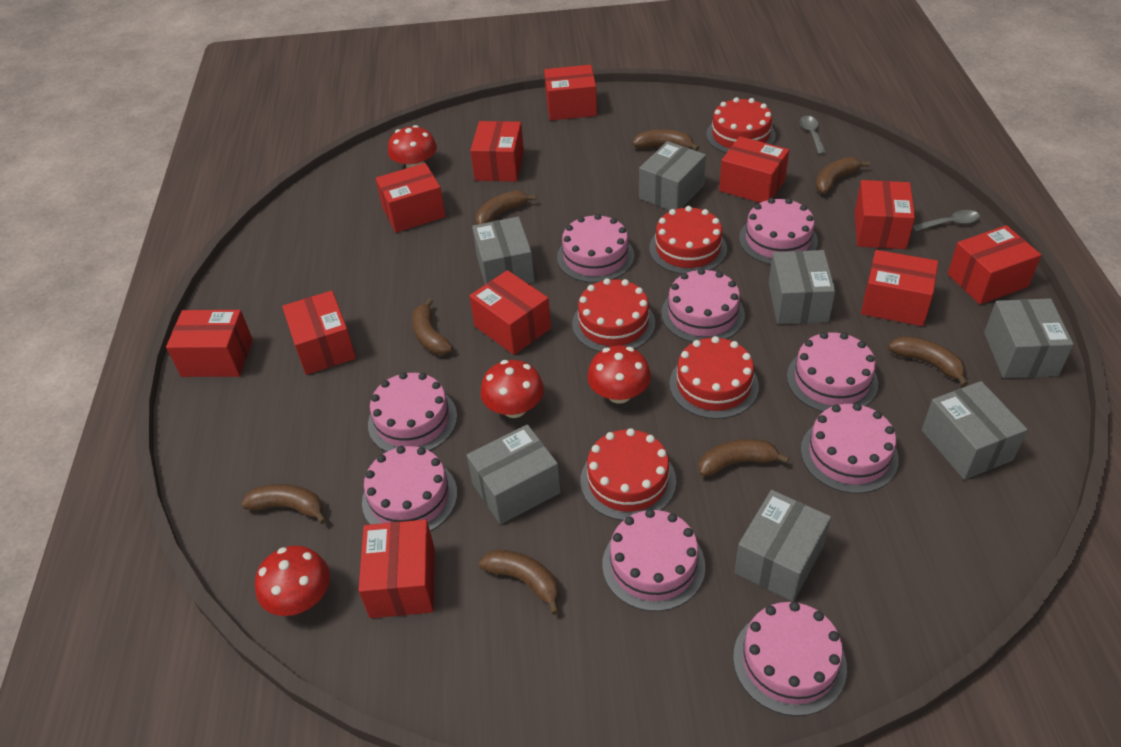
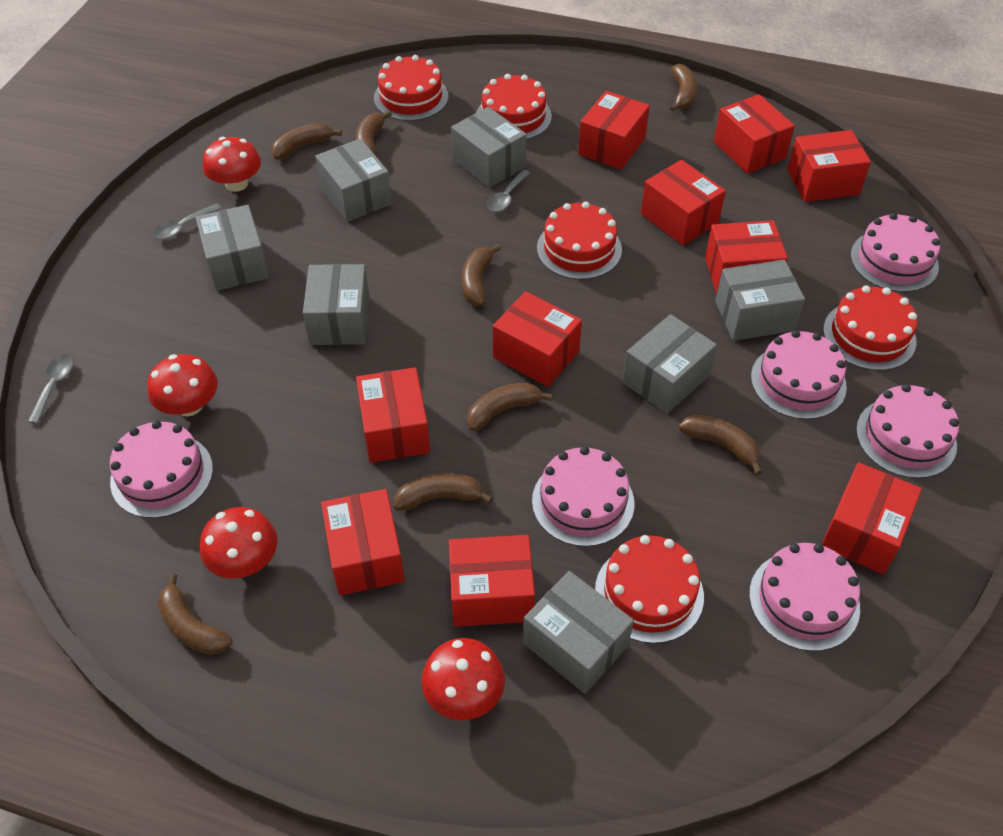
grey spoon: 2 -> 3
pink cake: 9 -> 6
red box: 11 -> 10

